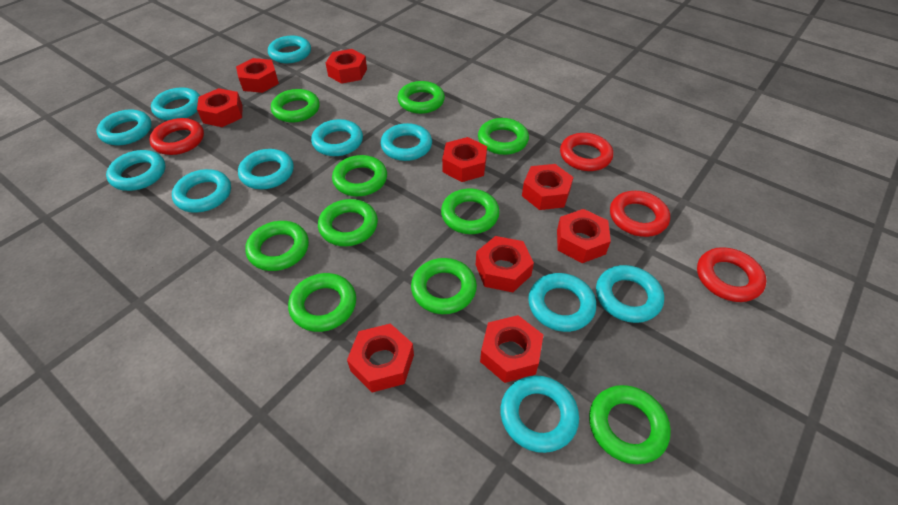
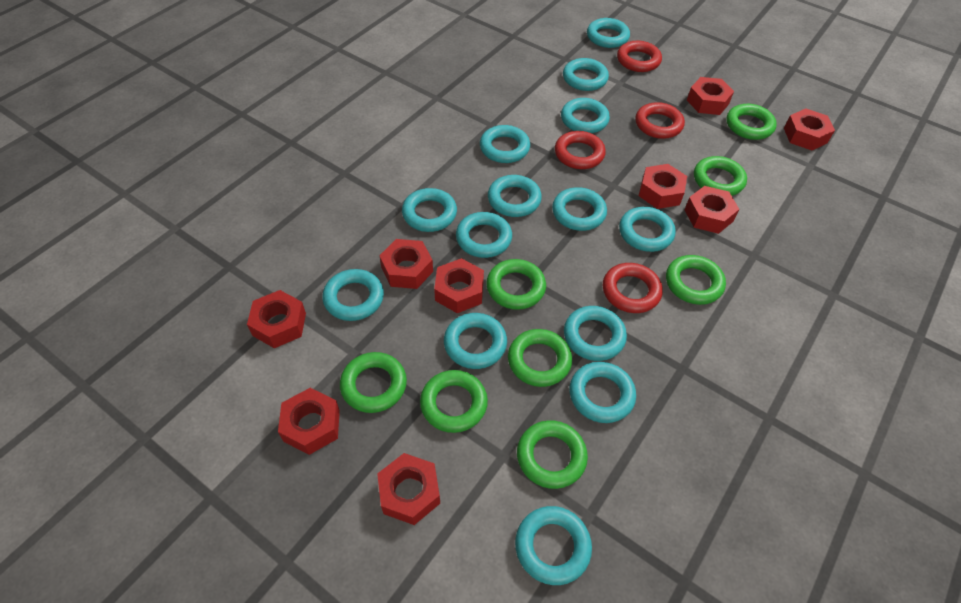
green ring: 10 -> 8
turquoise ring: 11 -> 14

